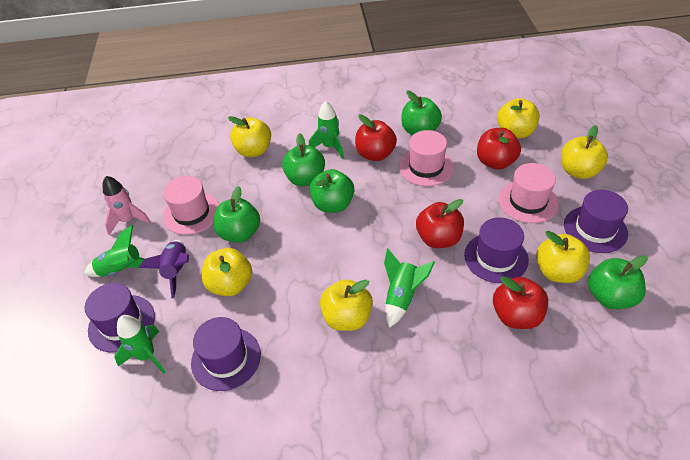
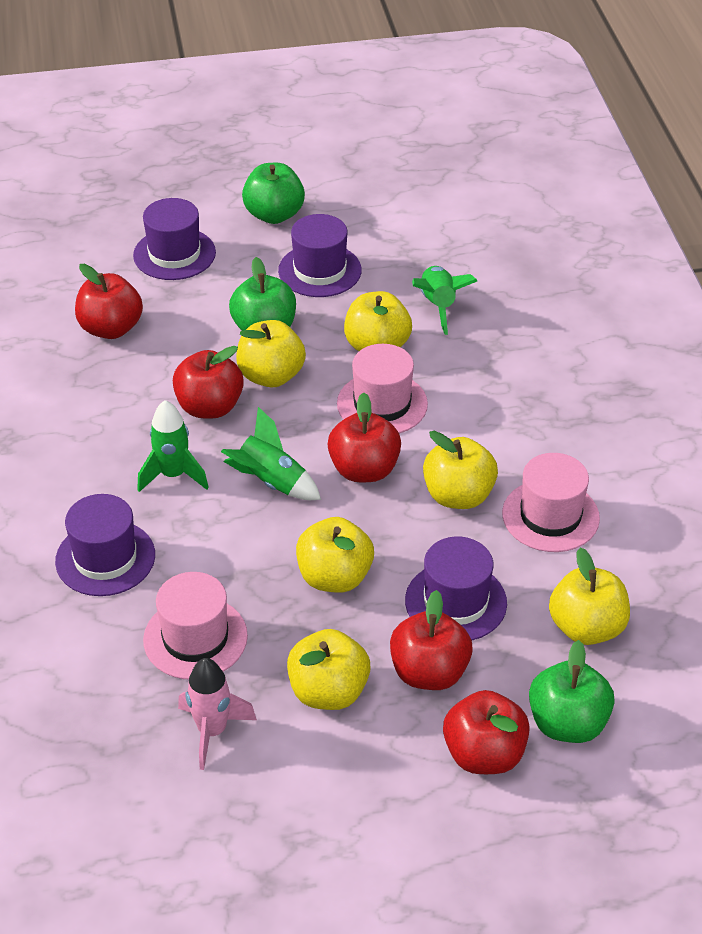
green apple: 5 -> 3
green rocket: 4 -> 3
purple rocket: 1 -> 0
red apple: 4 -> 5

